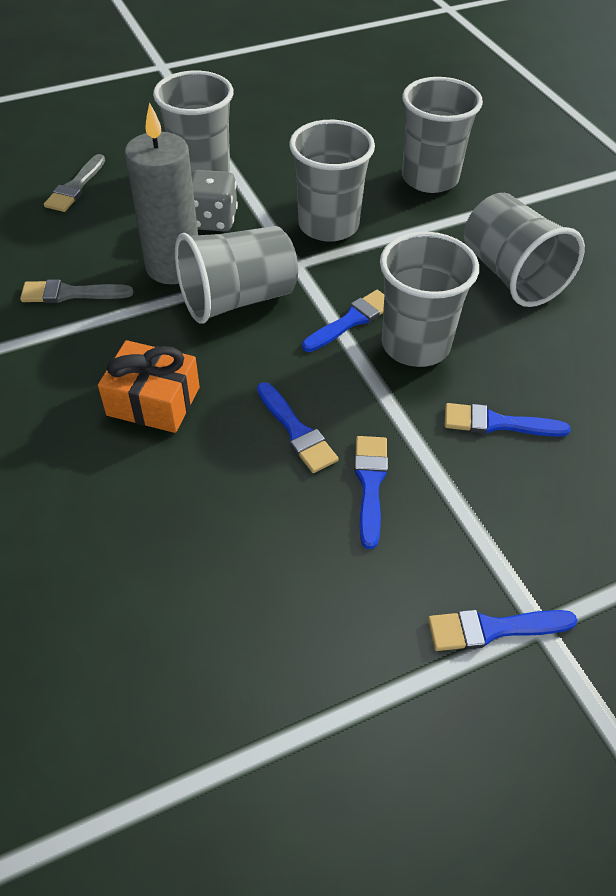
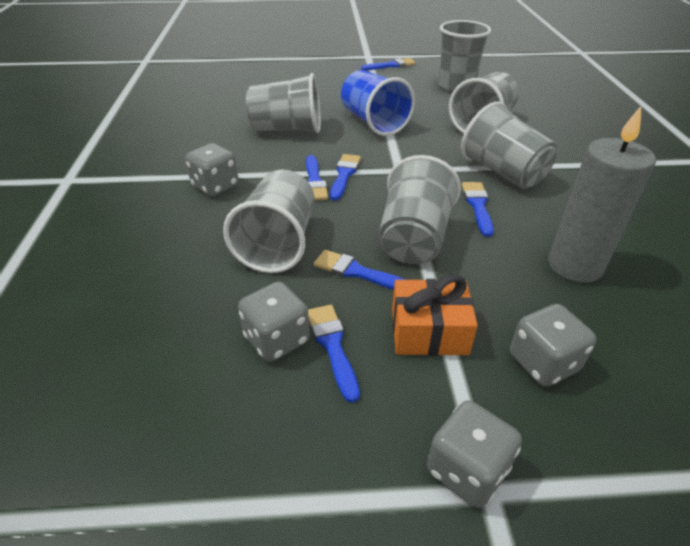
blue brush: 5 -> 6
blue cup: 0 -> 1
grey brush: 2 -> 0
grey dice: 1 -> 4

